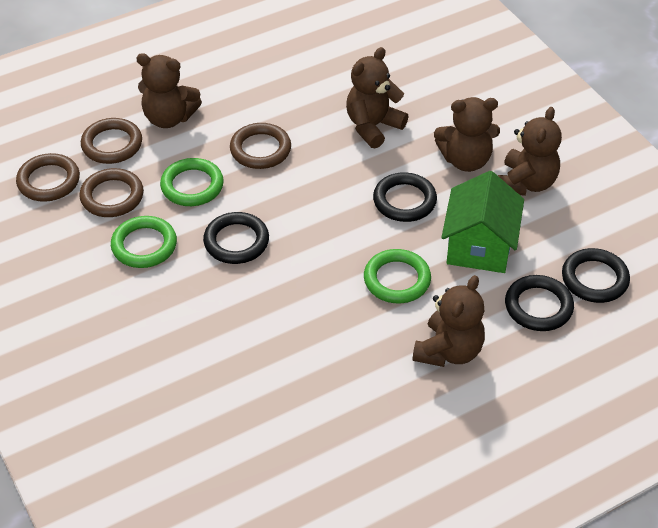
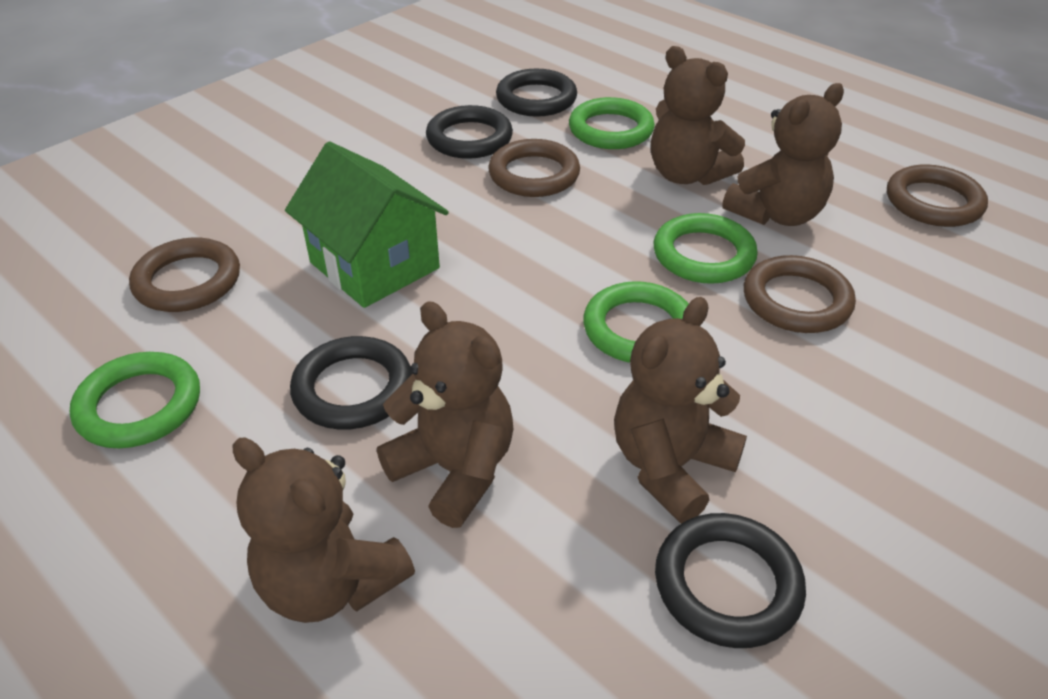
green ring: 3 -> 4

